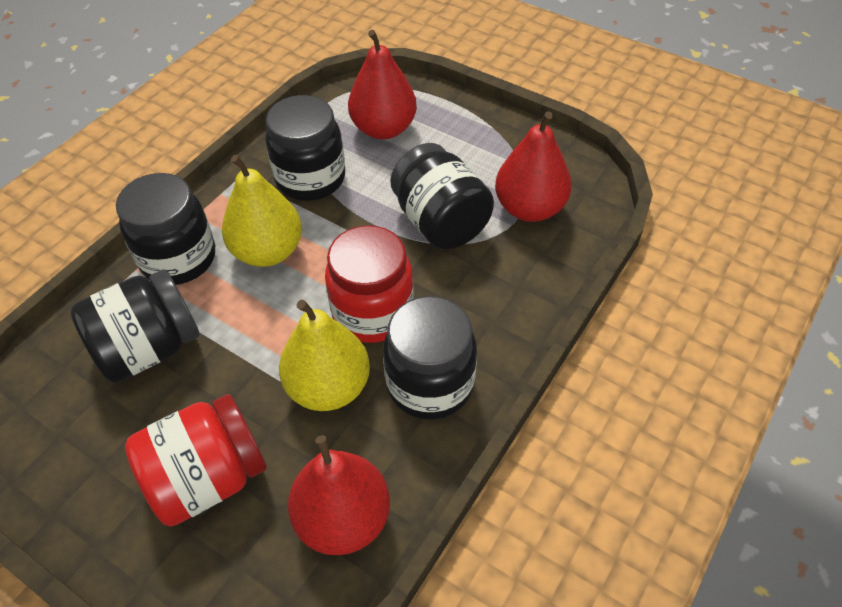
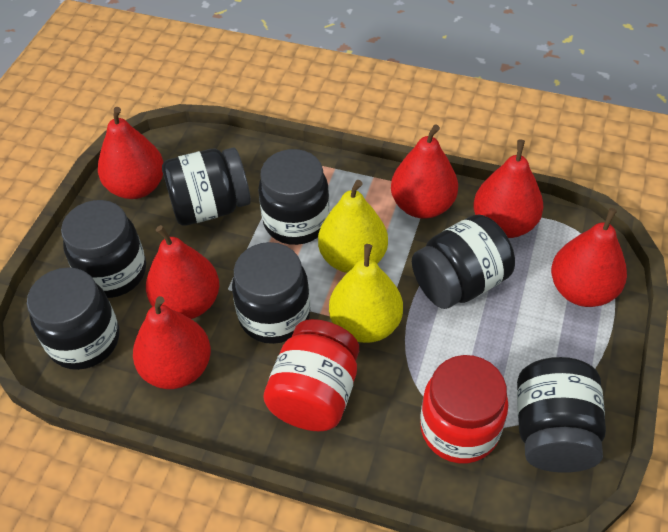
black jar: 5 -> 7
red pear: 3 -> 6

